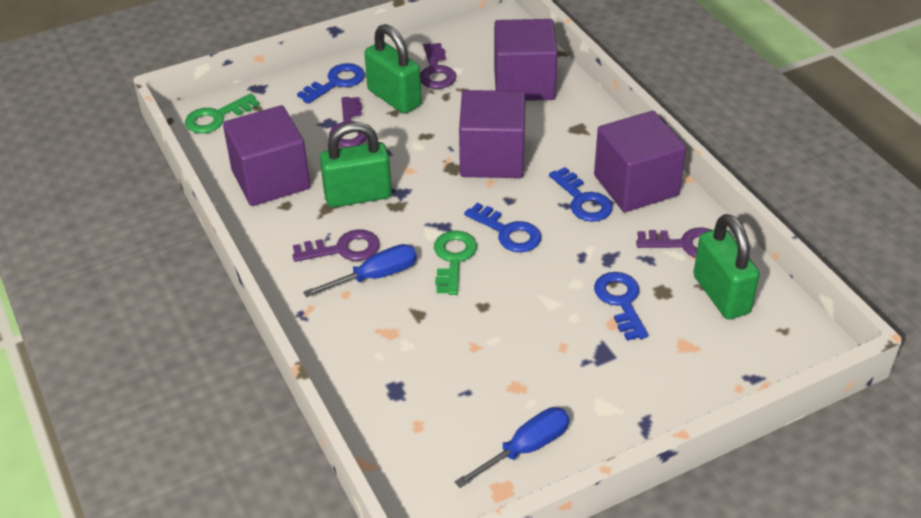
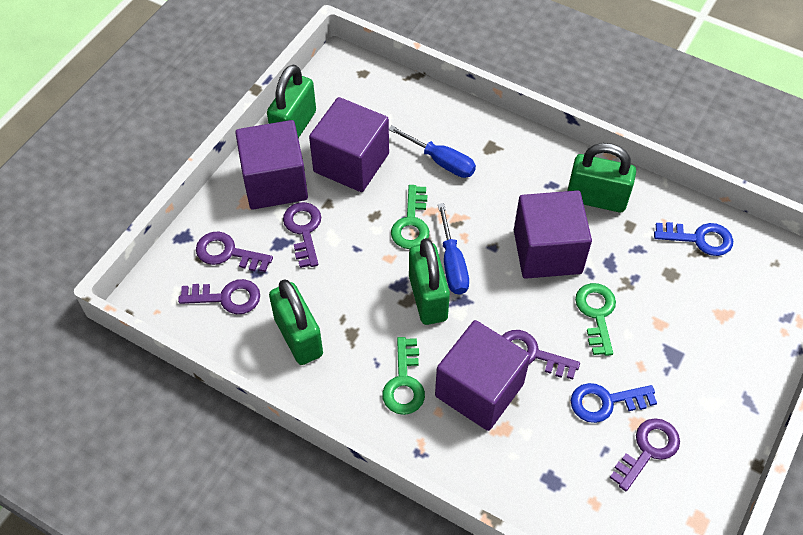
blue key: 4 -> 2
green key: 2 -> 3
green padlock: 3 -> 4
purple key: 4 -> 5

